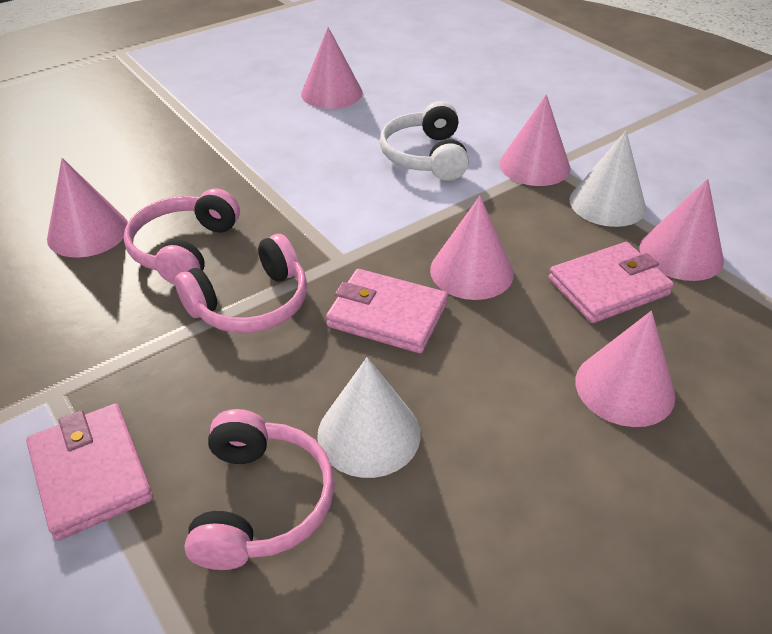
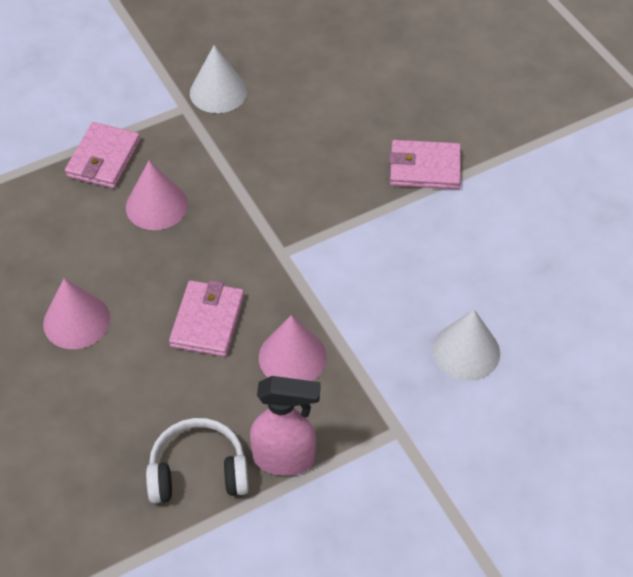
pink cone: 6 -> 3
pink headphones: 3 -> 0
pink spray bottle: 0 -> 1

